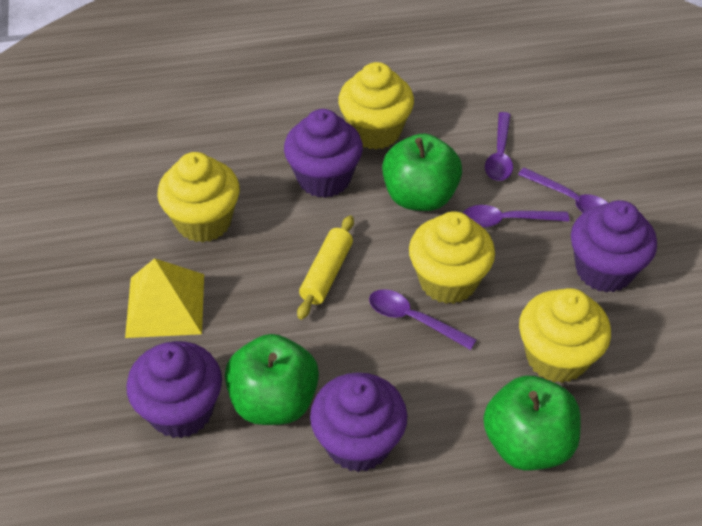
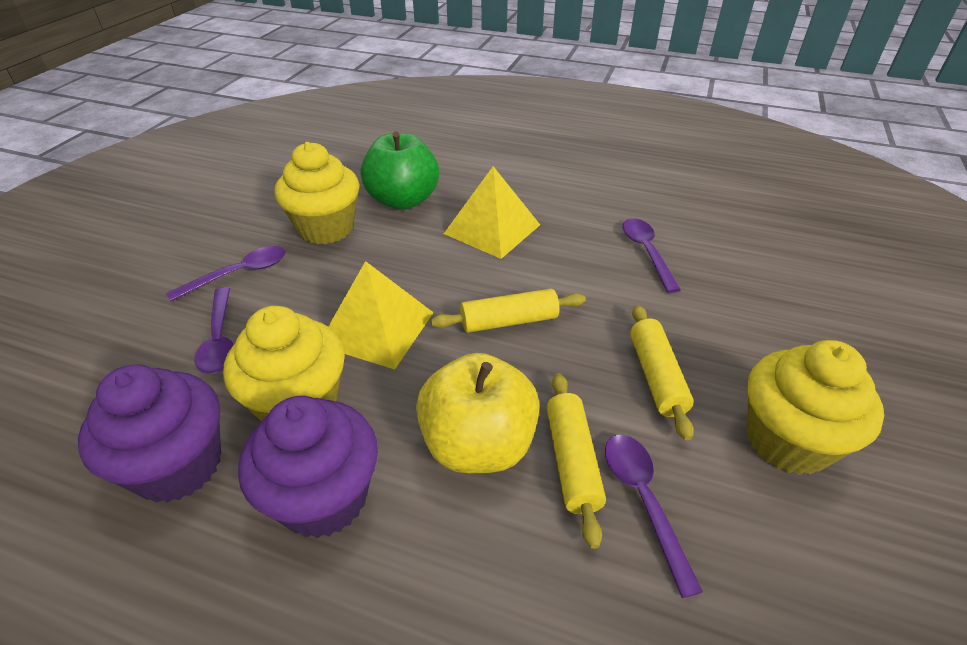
green apple: 3 -> 1
purple cupcake: 4 -> 2
yellow apple: 0 -> 1
yellow cupcake: 4 -> 3
yellow pyramid: 1 -> 2
yellow rolling pin: 1 -> 3

